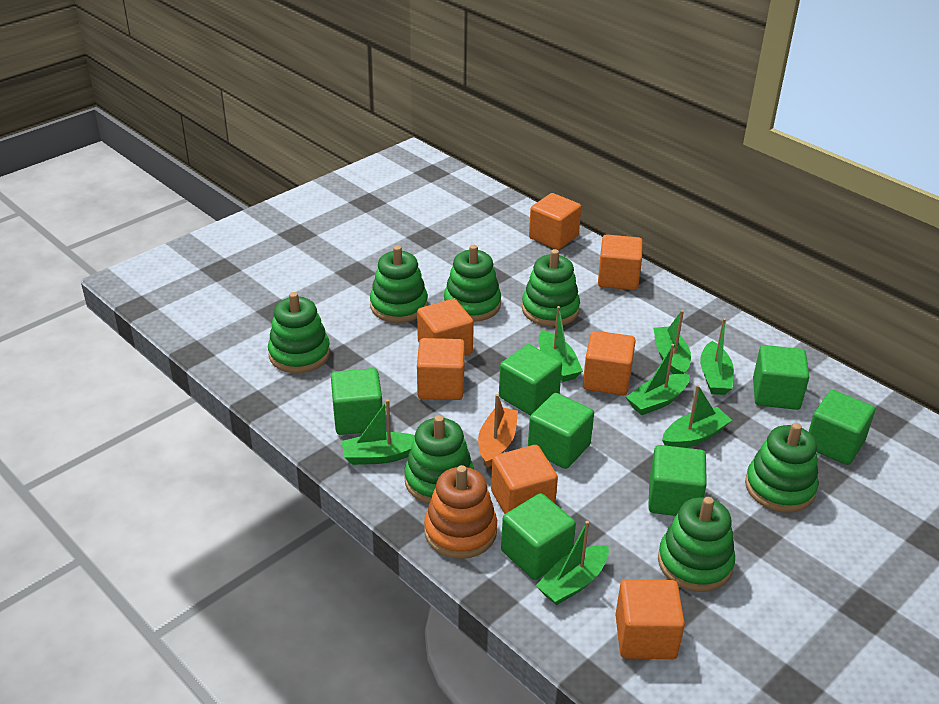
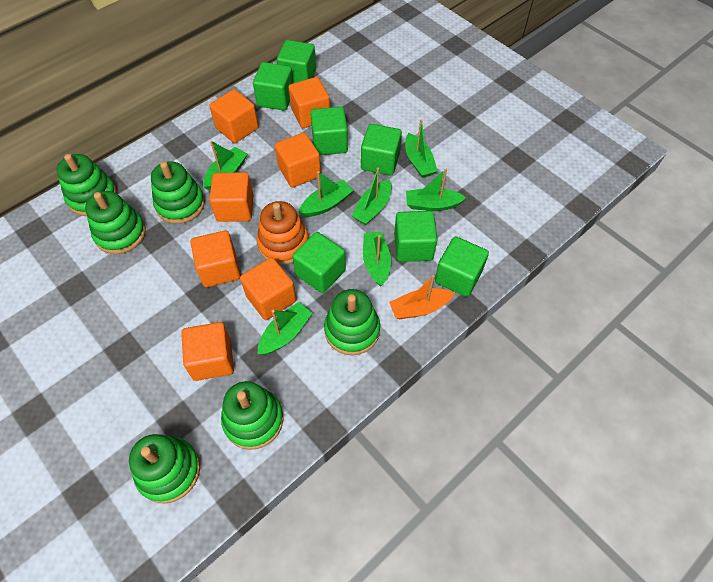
green stacking toy: 7 -> 6

